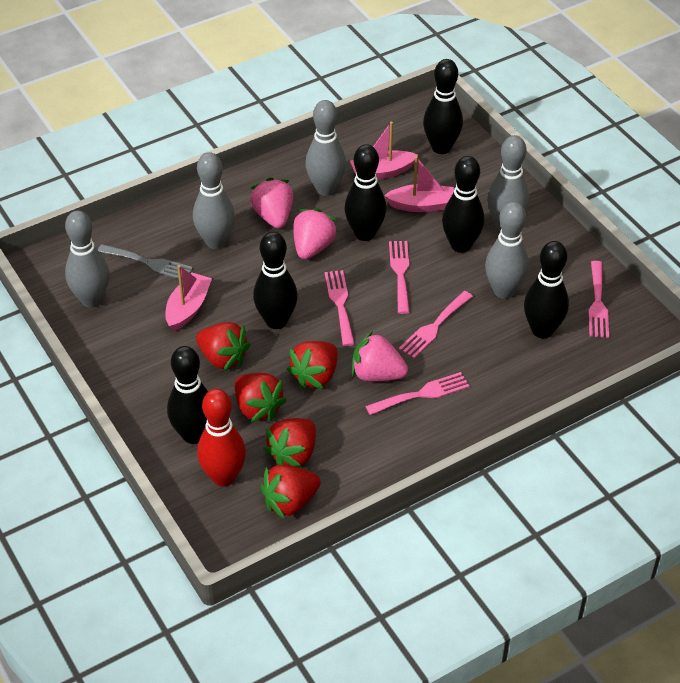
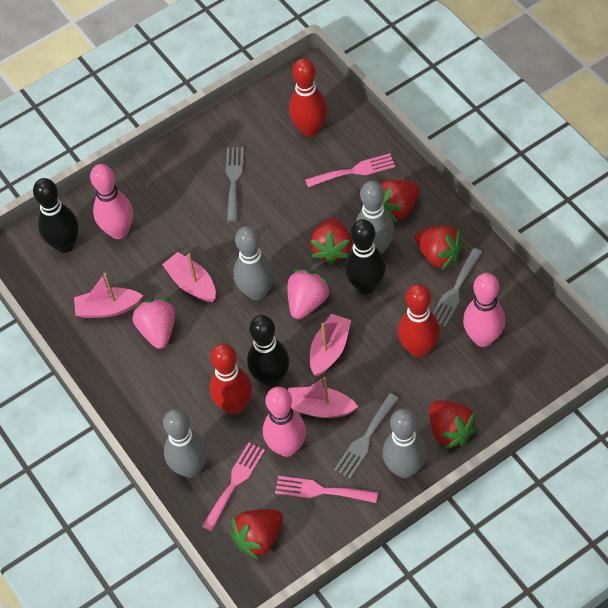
black bowling pin: 6 -> 3
grey bowling pin: 5 -> 4
grey fork: 1 -> 3
pink boat: 3 -> 4
pink bowling pin: 0 -> 3
pink fork: 5 -> 3
pink strawberry: 3 -> 2
red bowling pin: 1 -> 3

